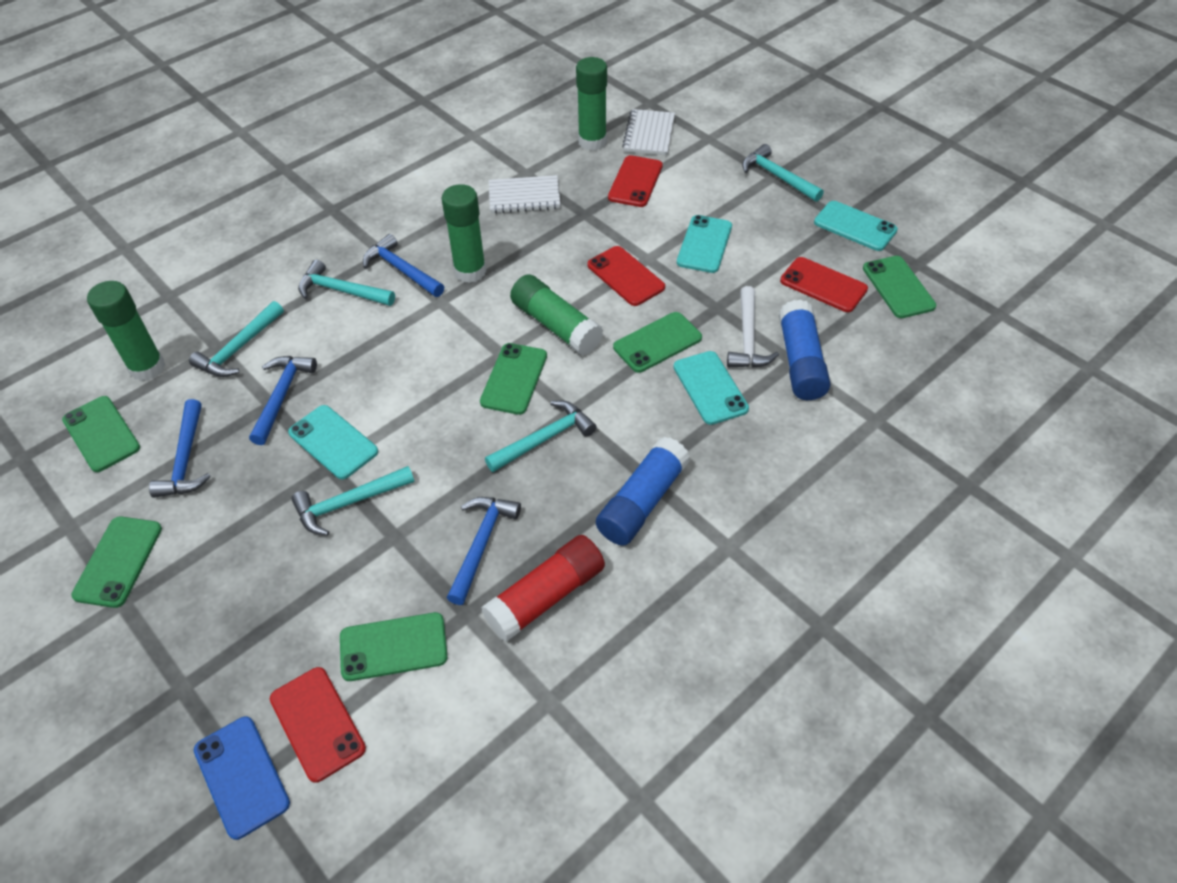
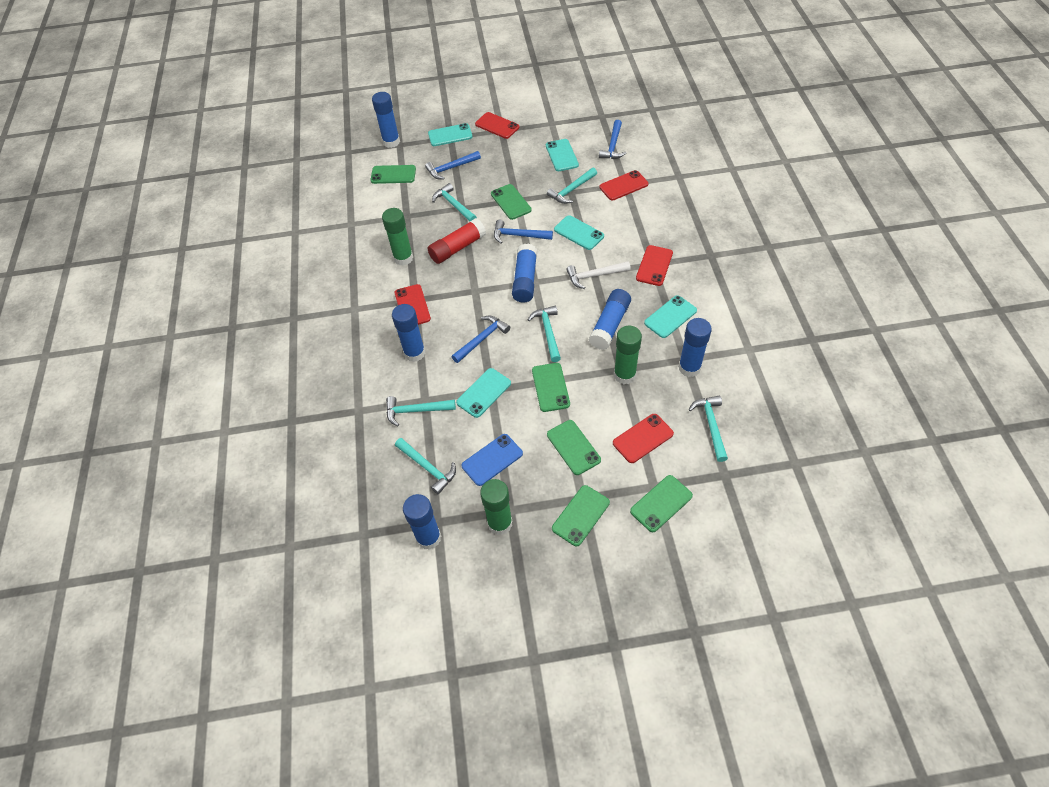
blue glue stick: 2 -> 6
green glue stick: 4 -> 3
red phone: 4 -> 5
turquoise hammer: 5 -> 6
turquoise phone: 4 -> 5
white notebook: 2 -> 0

